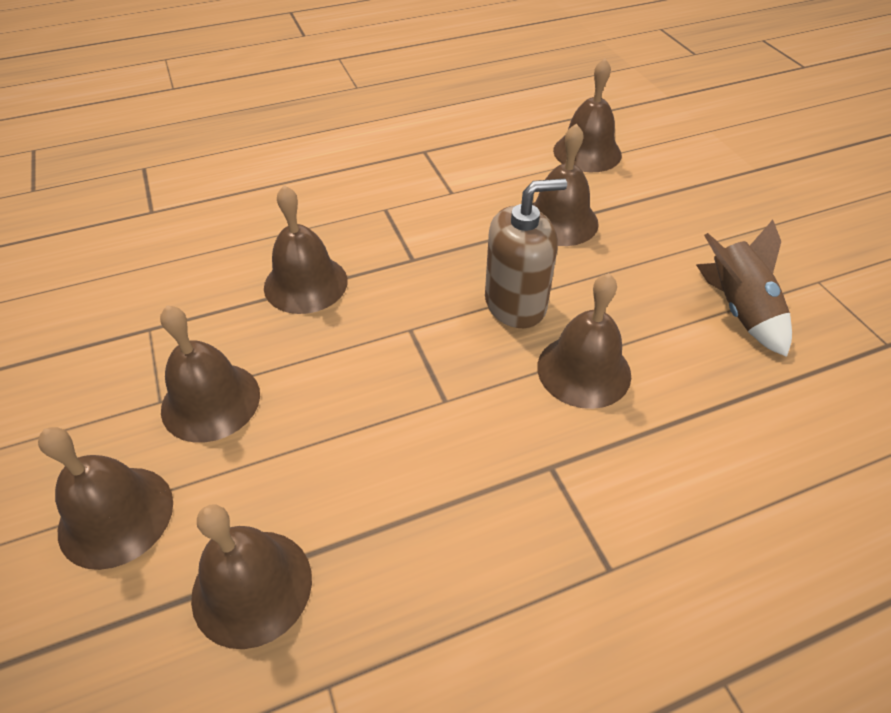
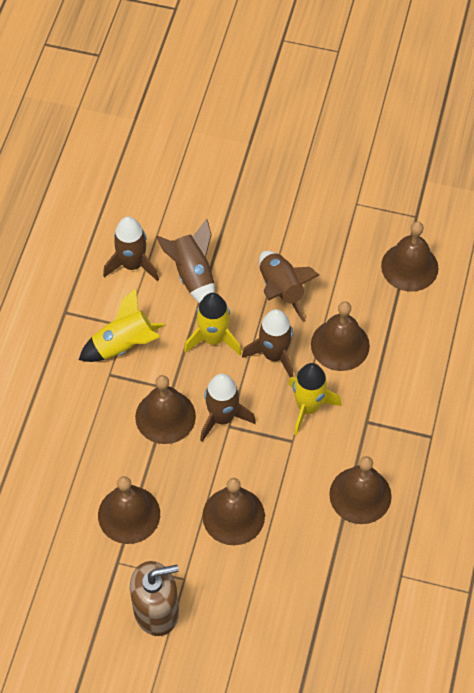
brown bell: 7 -> 6
brown rocket: 1 -> 5
yellow rocket: 0 -> 3

